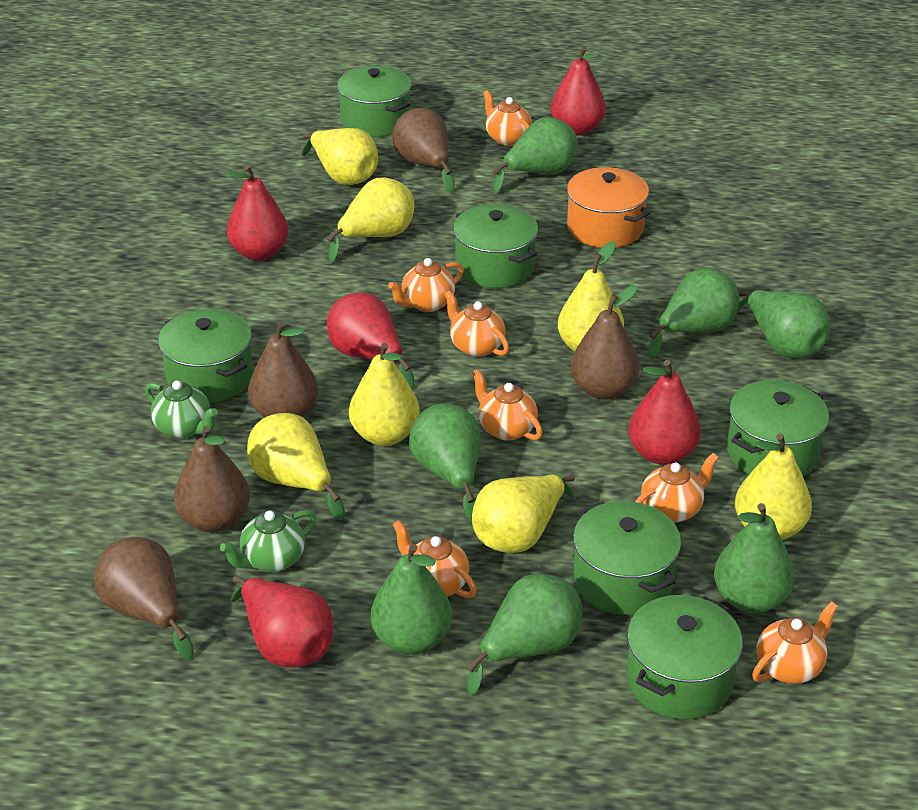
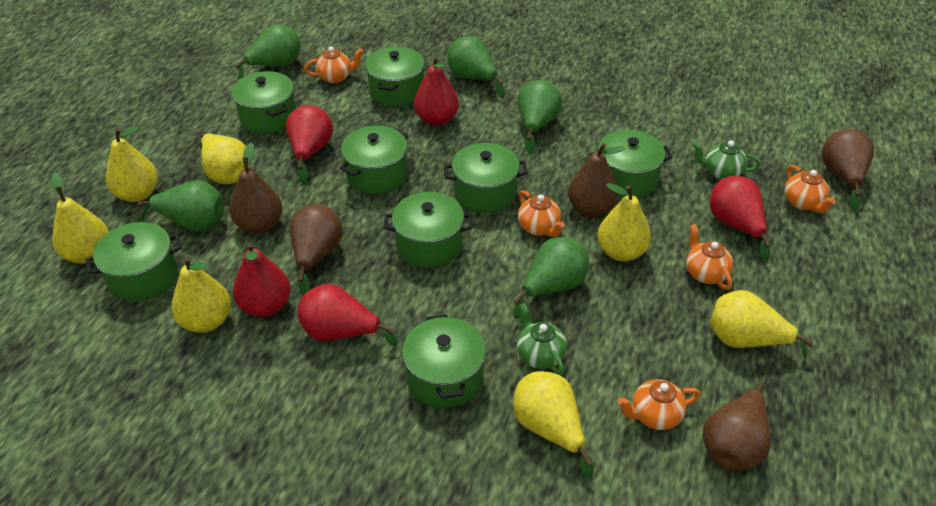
green pear: 7 -> 5
green pot: 6 -> 8
orange pot: 1 -> 0
orange teapot: 7 -> 5

